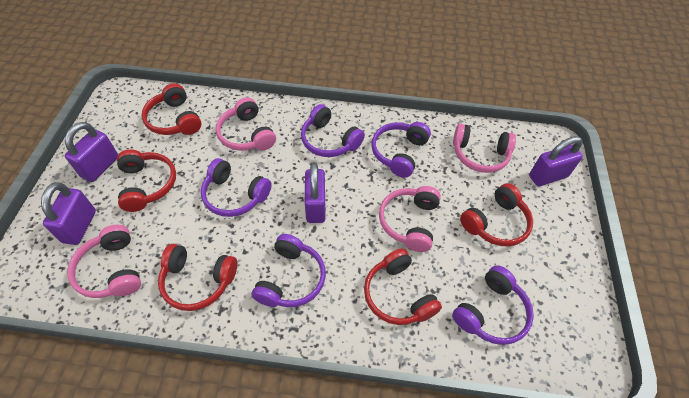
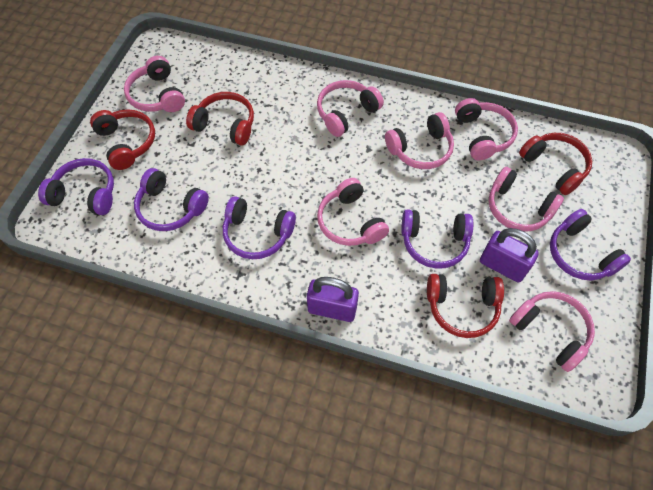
pink headphones: 4 -> 7
purple padlock: 4 -> 2
red headphones: 5 -> 4

